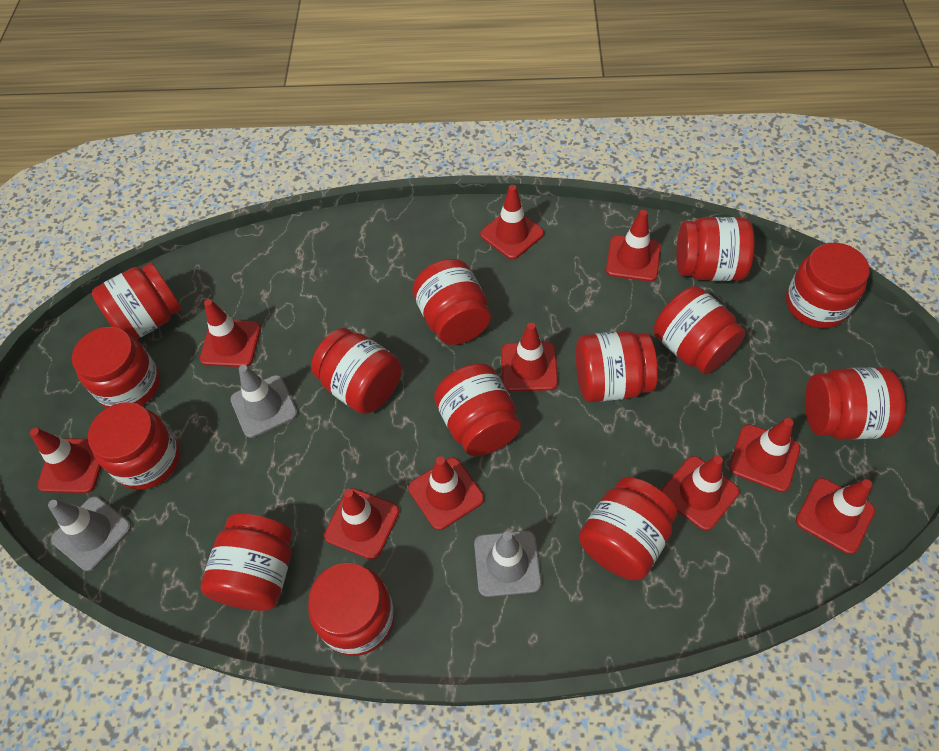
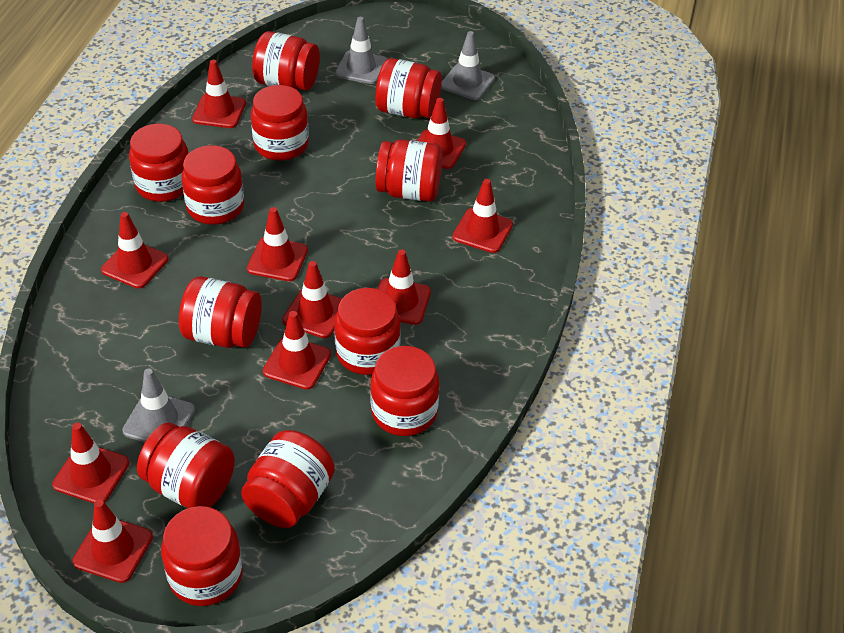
red jar: 14 -> 12

